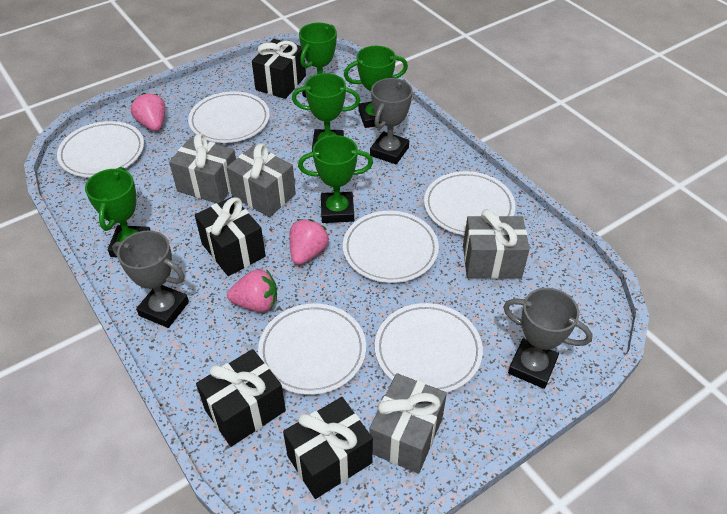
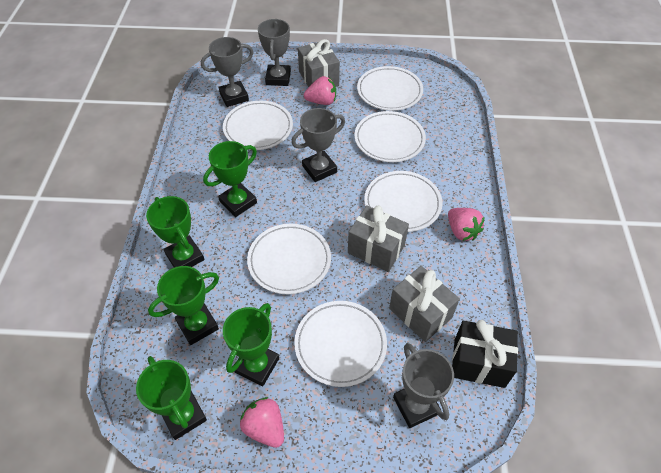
black gift: 4 -> 1
grey gift: 4 -> 3
grey trophy: 3 -> 4

